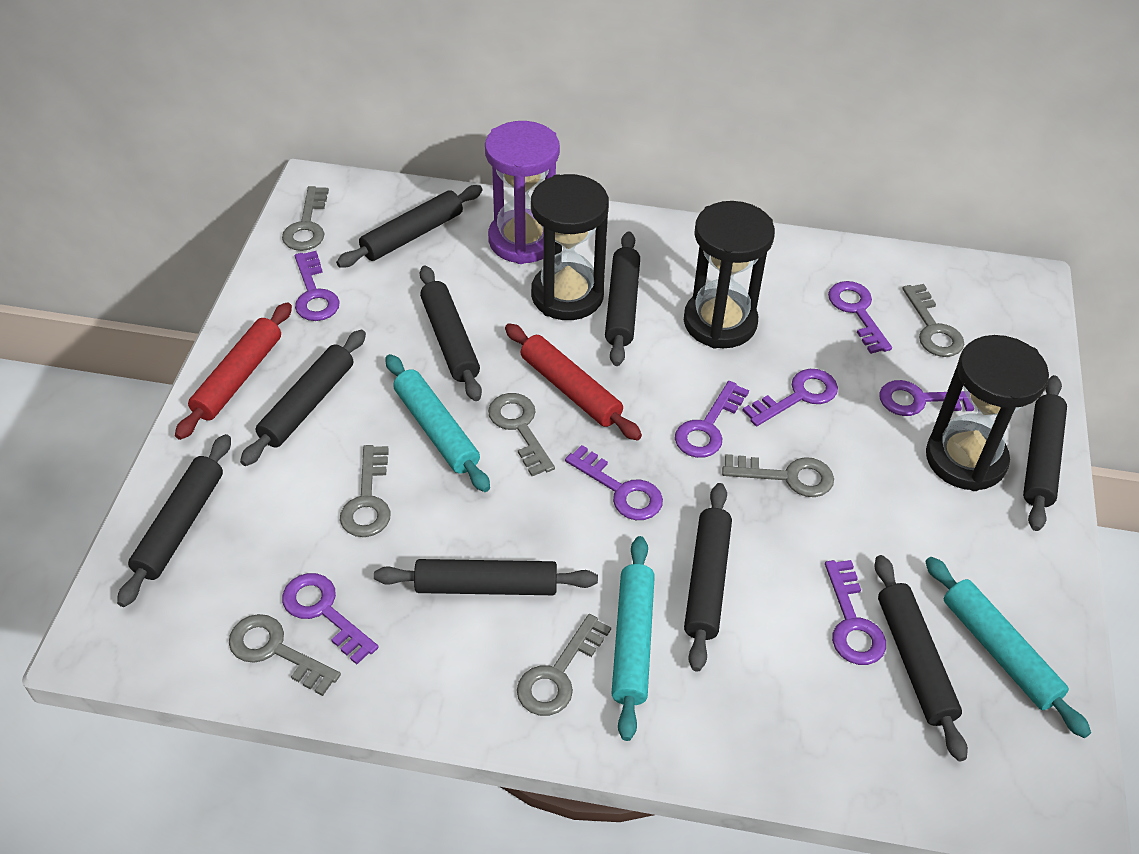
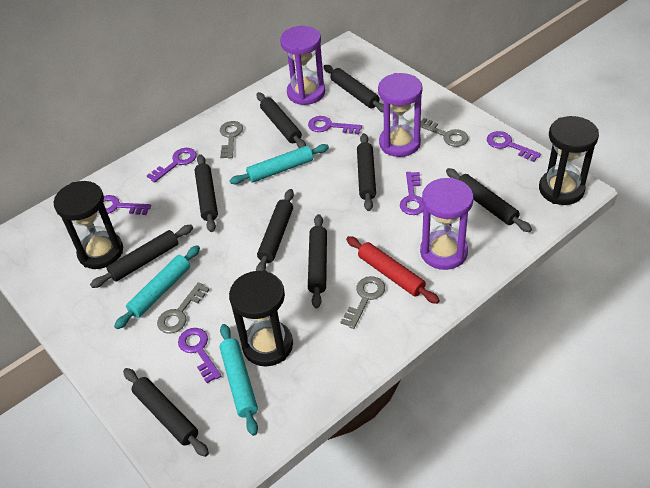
grey key: 7 -> 4
purple hourglass: 1 -> 3
purple key: 8 -> 6
red rolling pin: 2 -> 1

